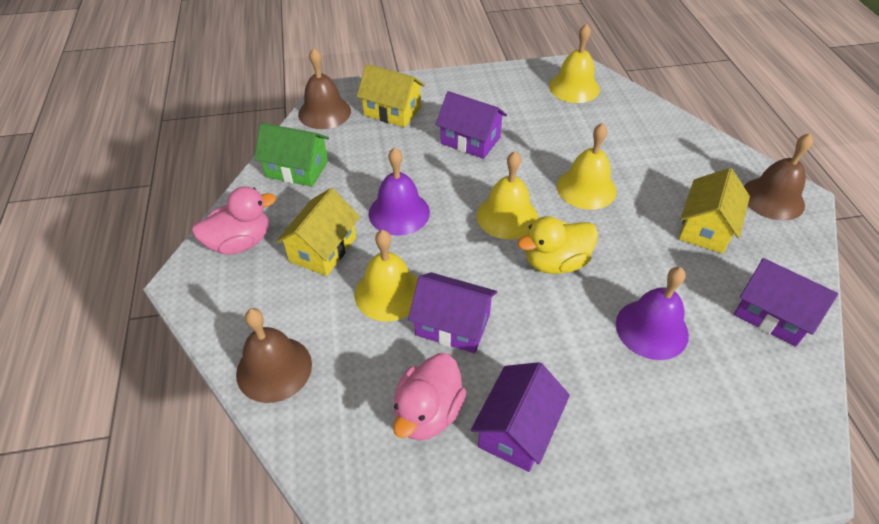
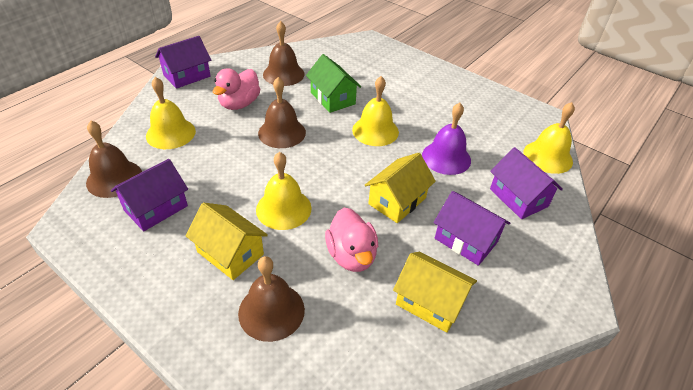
brown bell: 3 -> 4
purple bell: 2 -> 1
yellow duck: 1 -> 0

